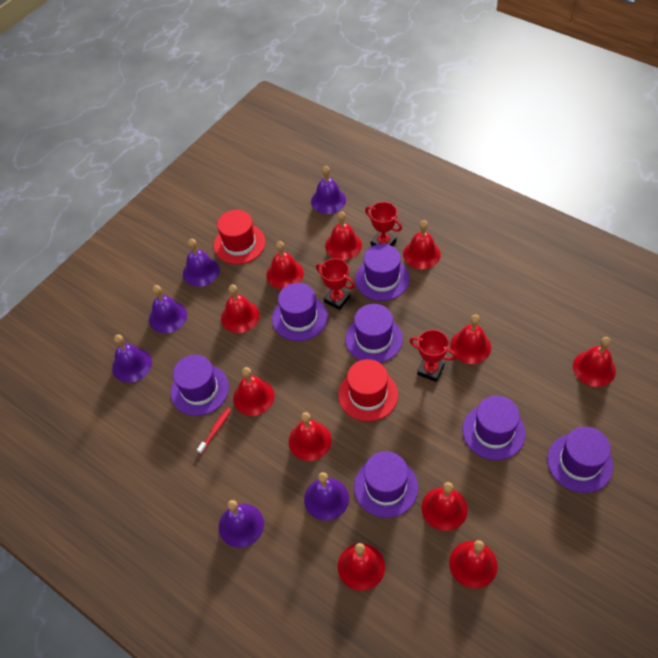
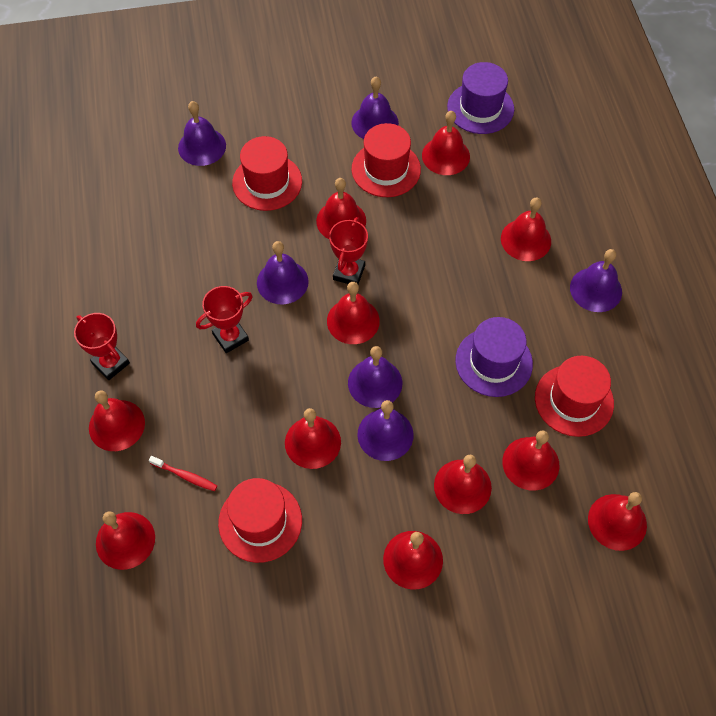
purple hat: 7 -> 2
red hat: 2 -> 4

